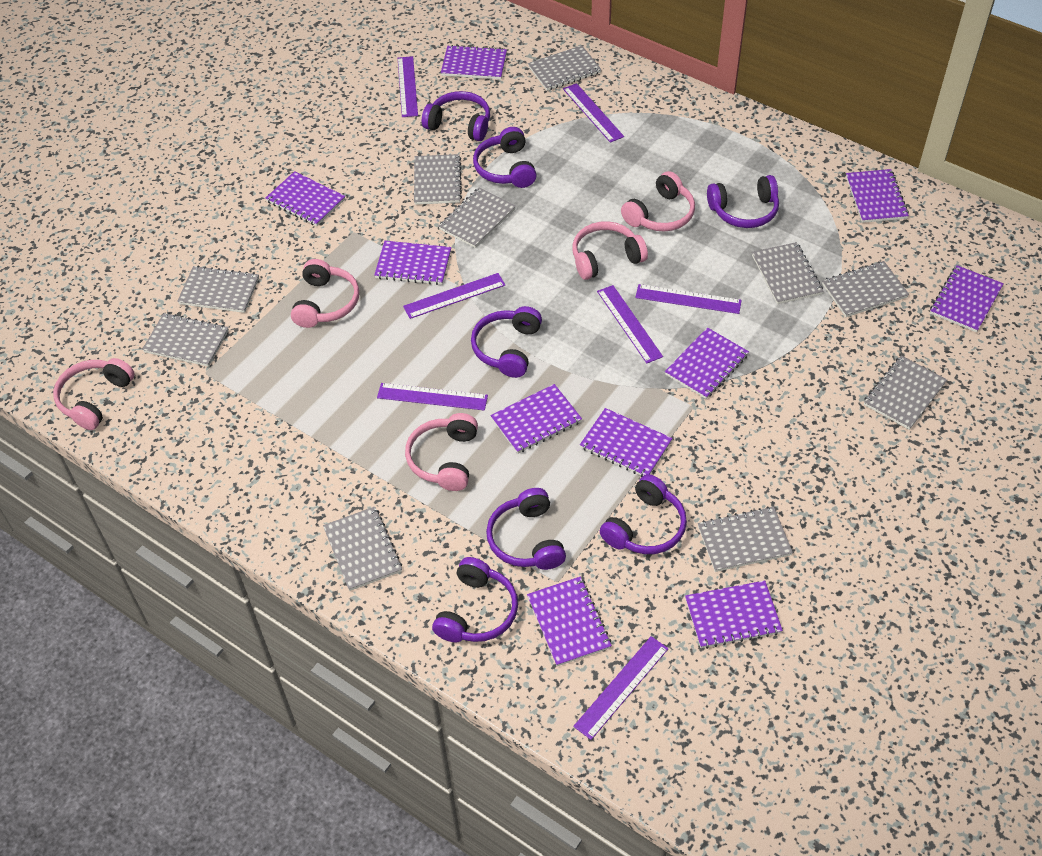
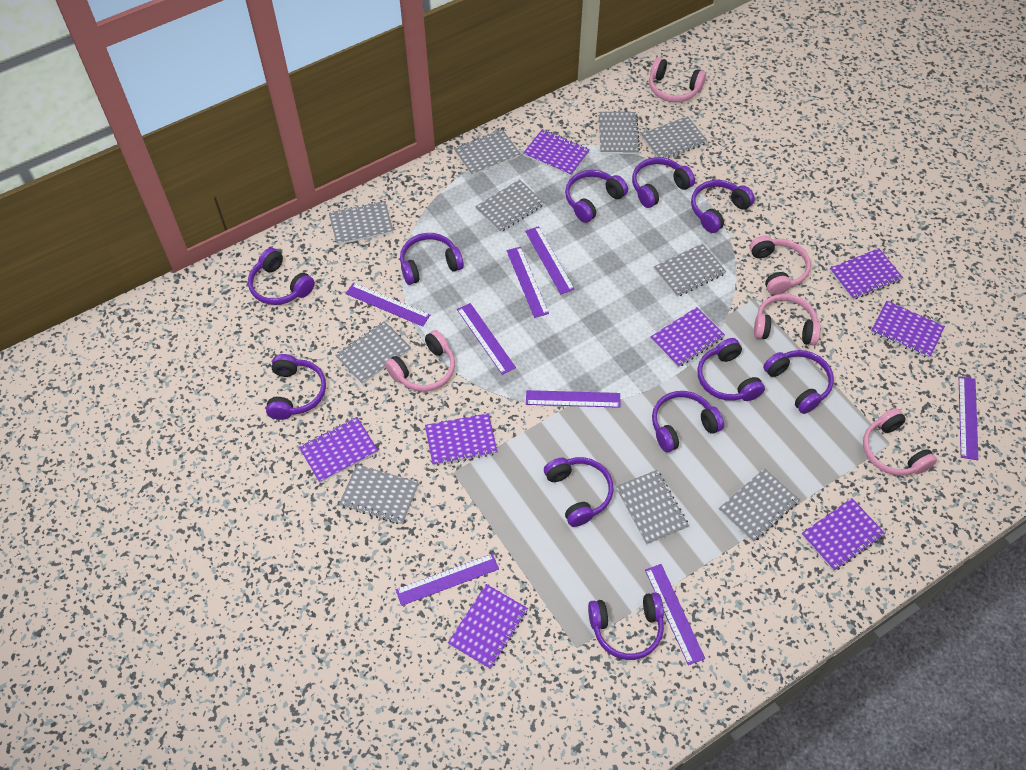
purple headphones: 7 -> 11
purple notebook: 10 -> 8
purple ruler: 7 -> 8

